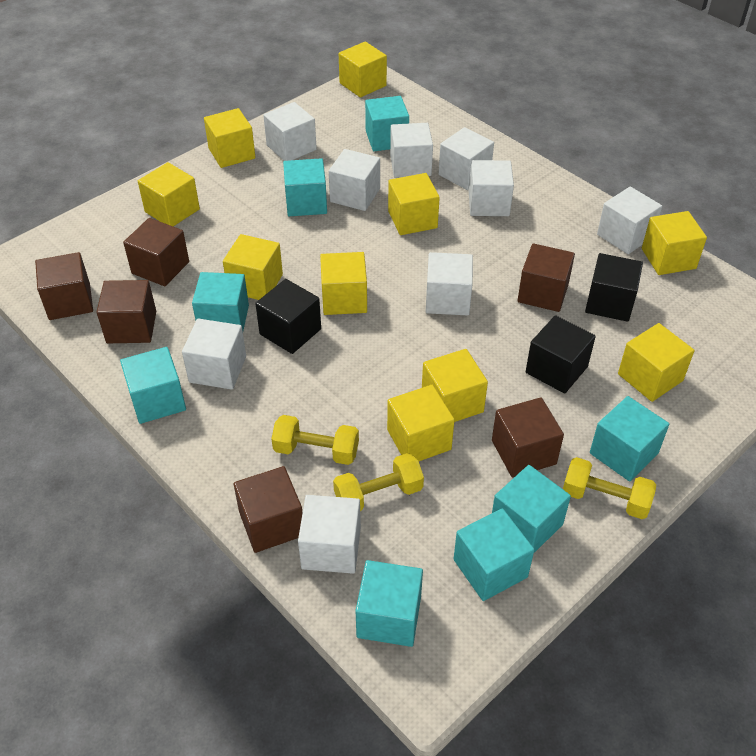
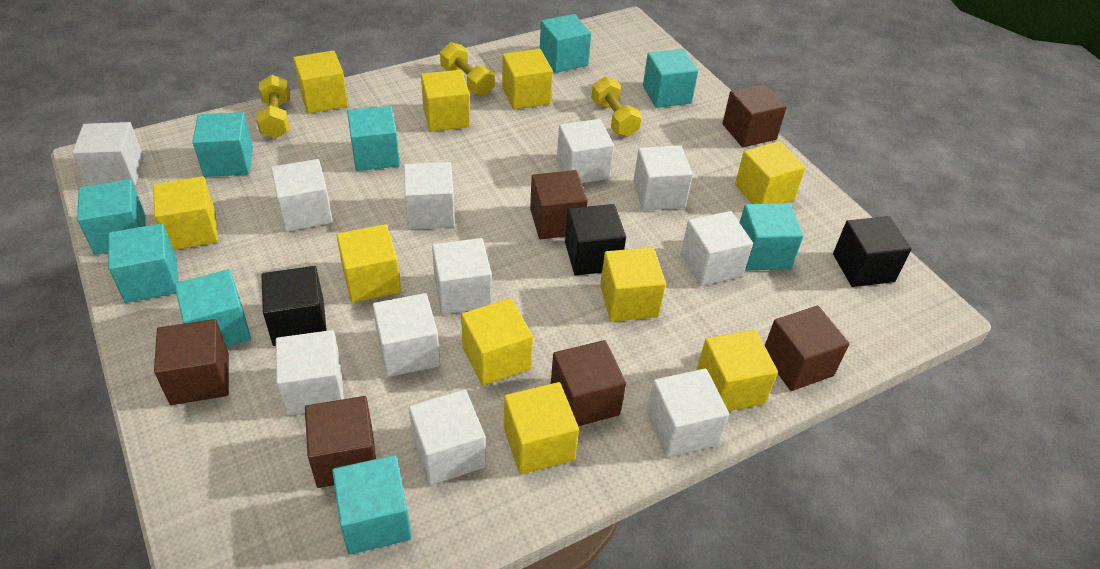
turquoise cube: 8 -> 9
white cube: 9 -> 11

